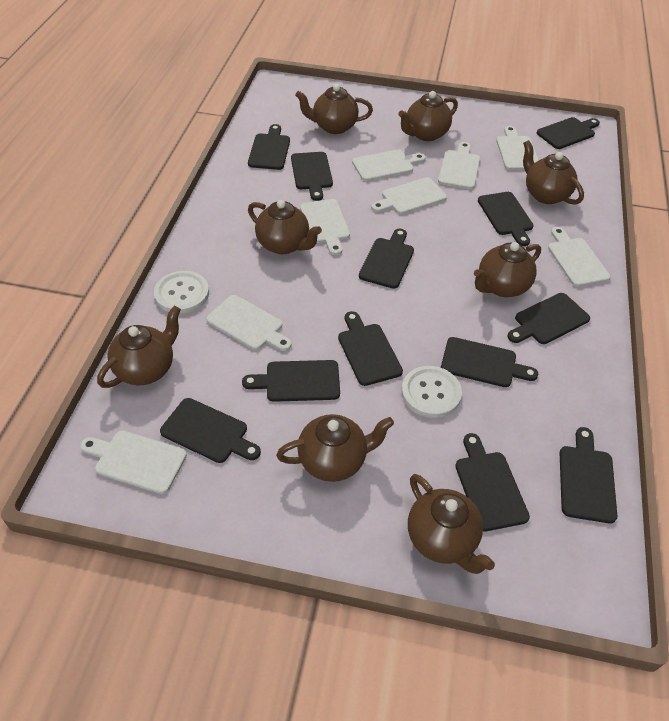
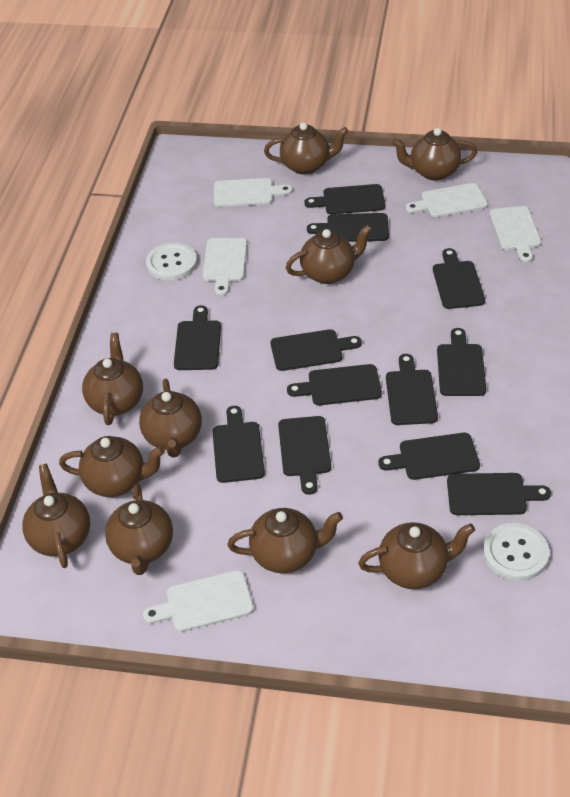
brown teapot: 8 -> 10
white cutting board: 8 -> 5

